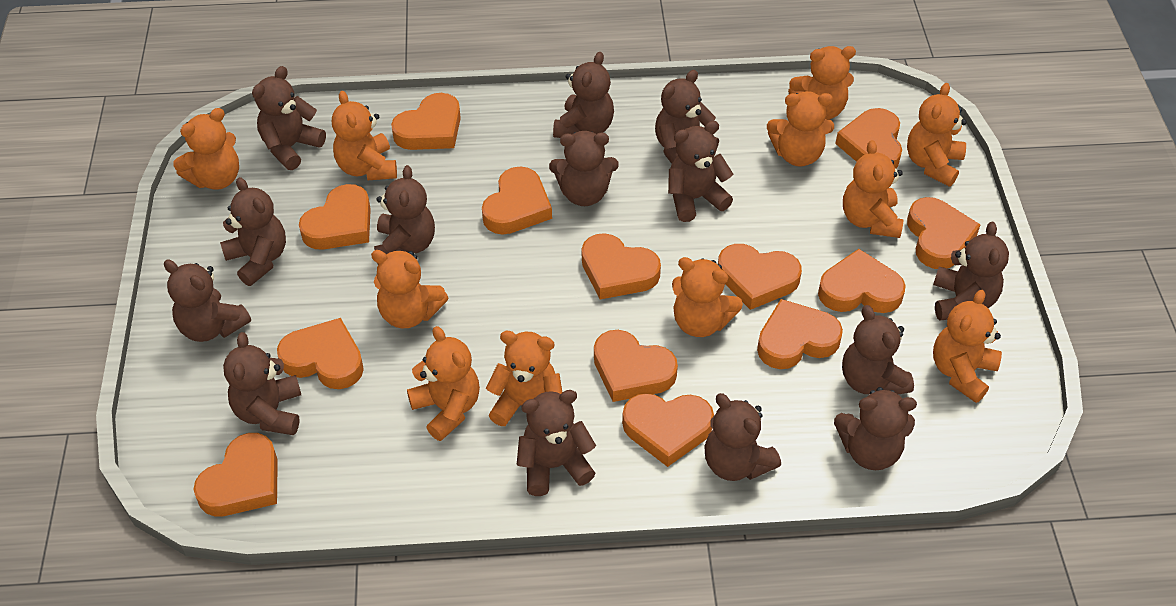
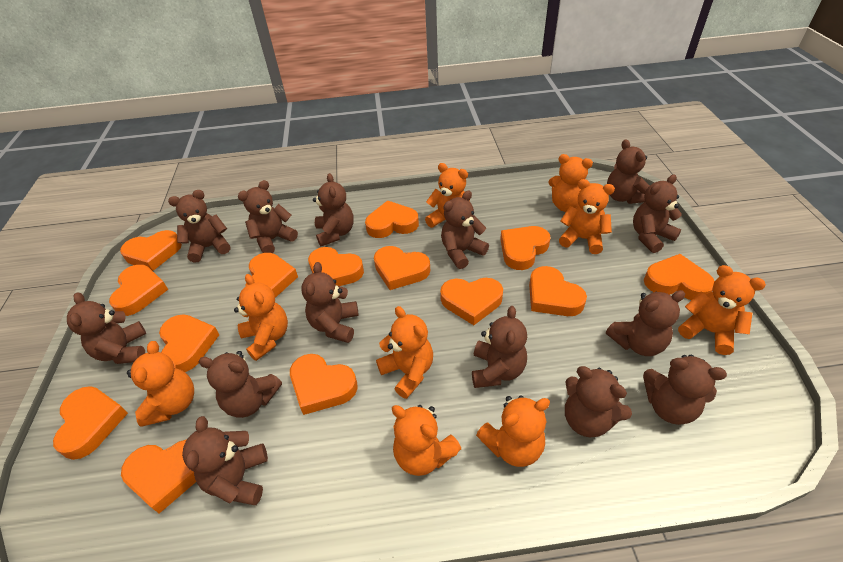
orange heart: 13 -> 14
orange teddy bear: 11 -> 9

